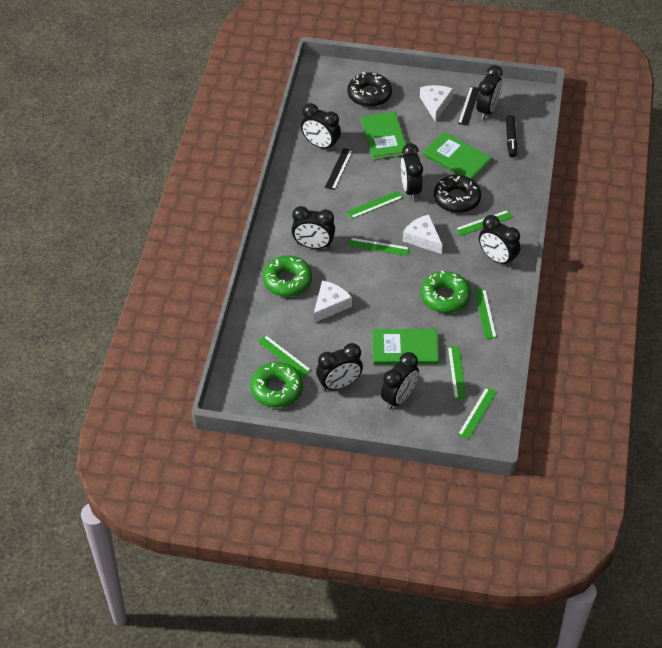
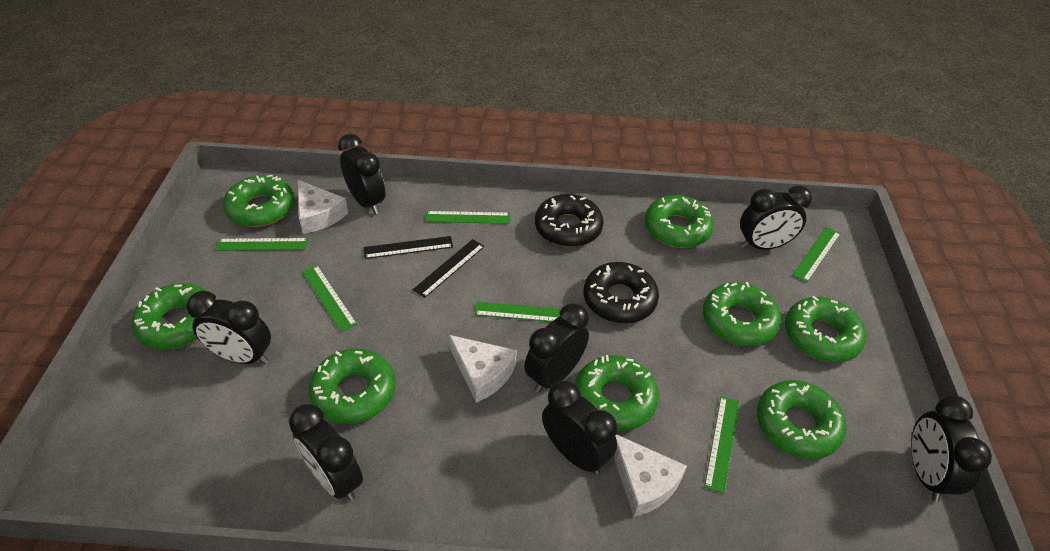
black marker: 1 -> 0
green book: 3 -> 0
green donut: 3 -> 8
green ruler: 7 -> 6

